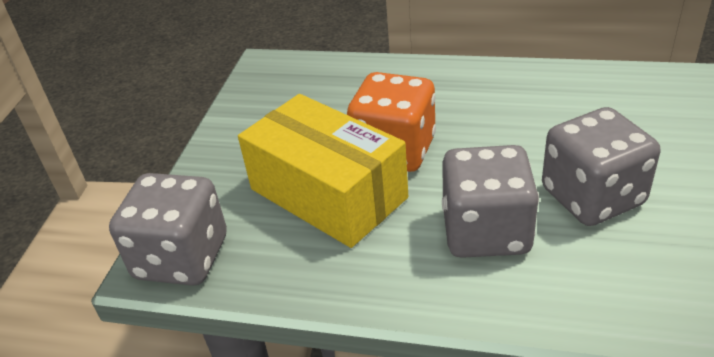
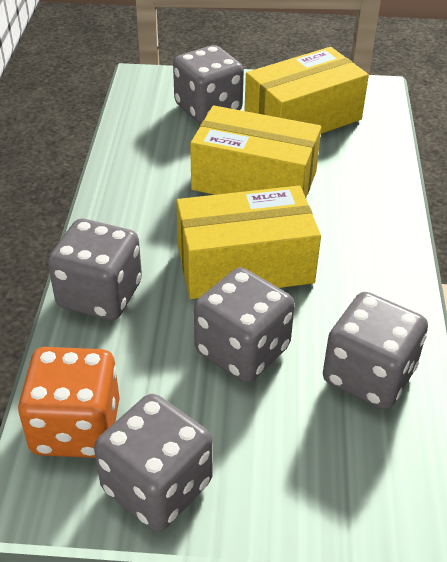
grey dice: 3 -> 5
yellow box: 1 -> 3

